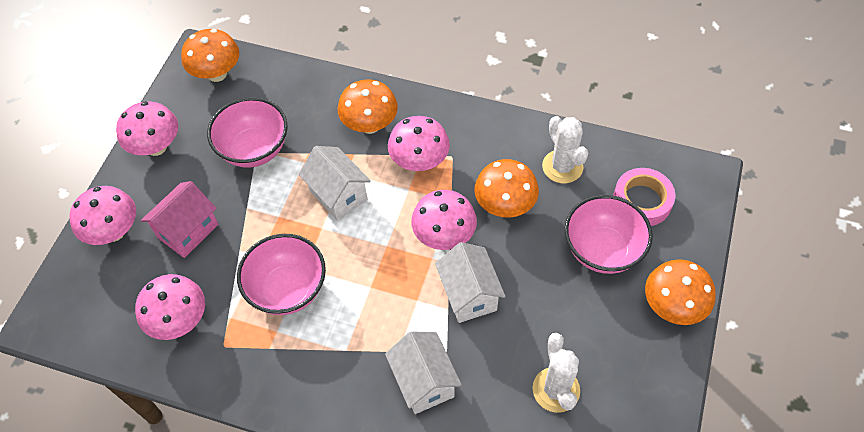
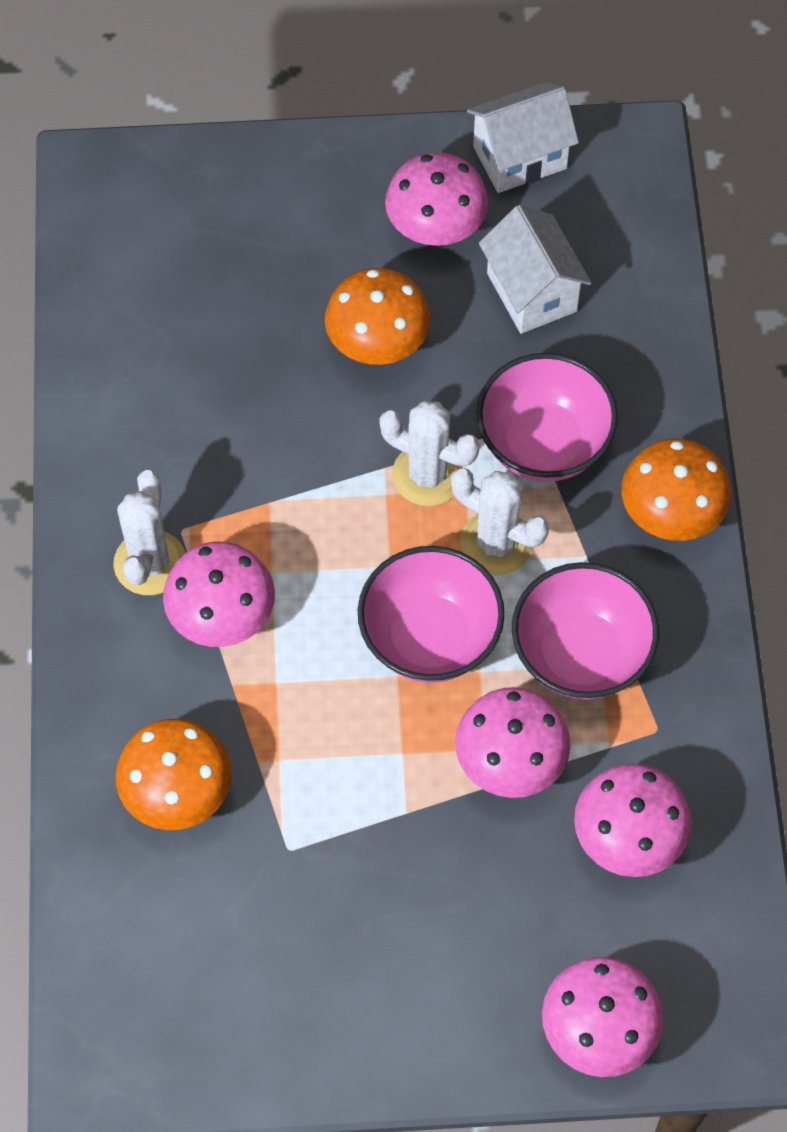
orange mushroom: 4 -> 3
pink house: 1 -> 0
pink tape: 1 -> 0
white cactus: 2 -> 3
white house: 3 -> 2

